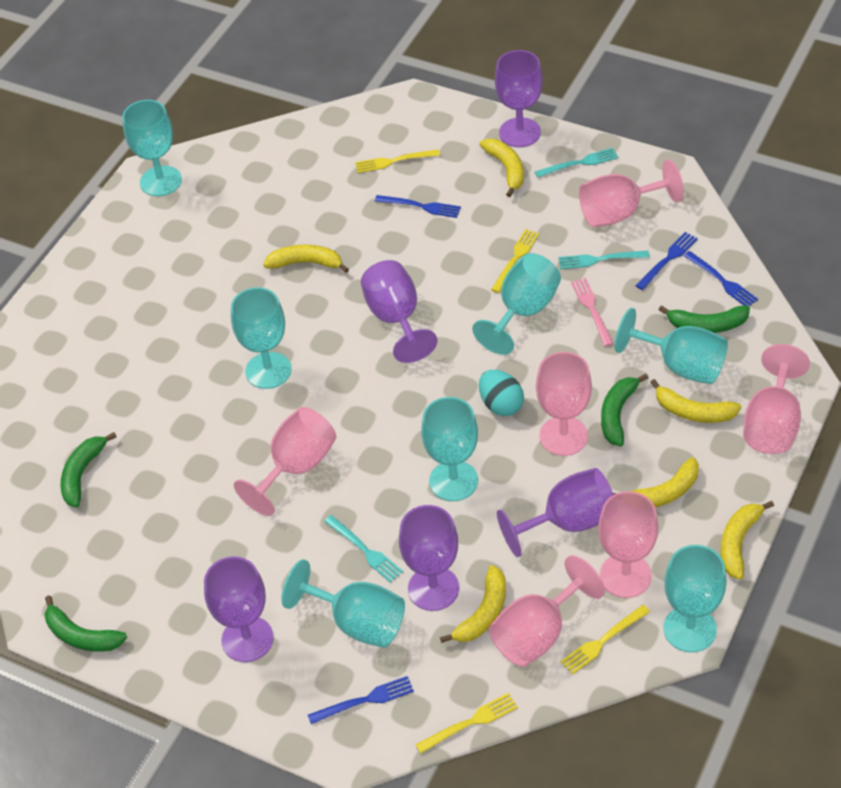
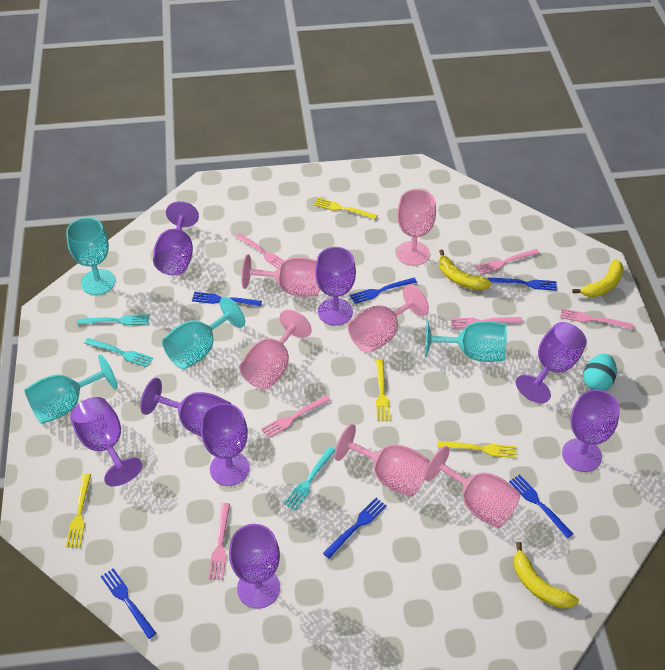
blue fork: 4 -> 6
green banana: 4 -> 0
pink fork: 1 -> 6
purple goblet: 5 -> 8
turquoise goblet: 7 -> 4
yellow banana: 6 -> 3

